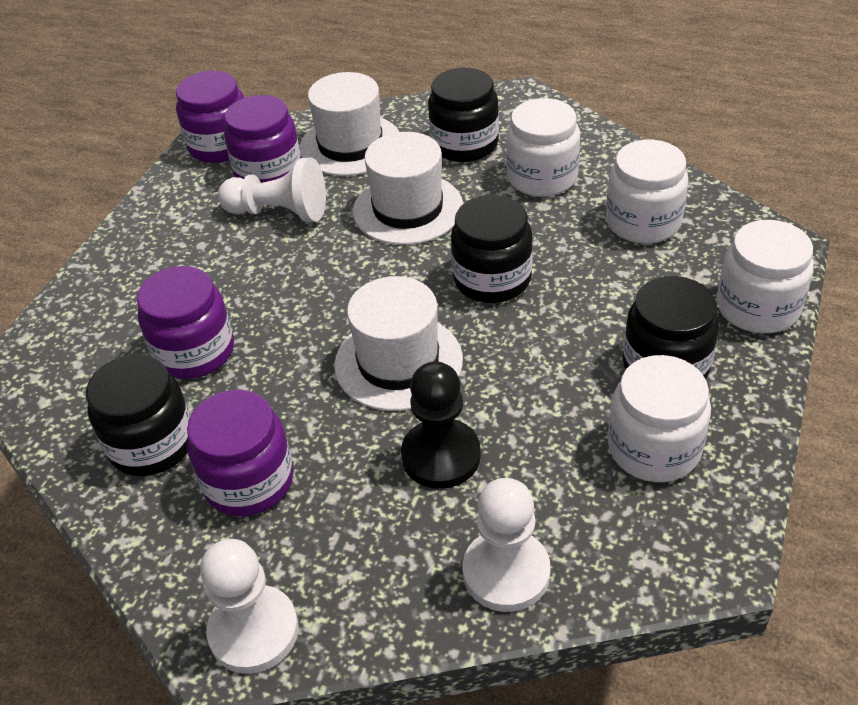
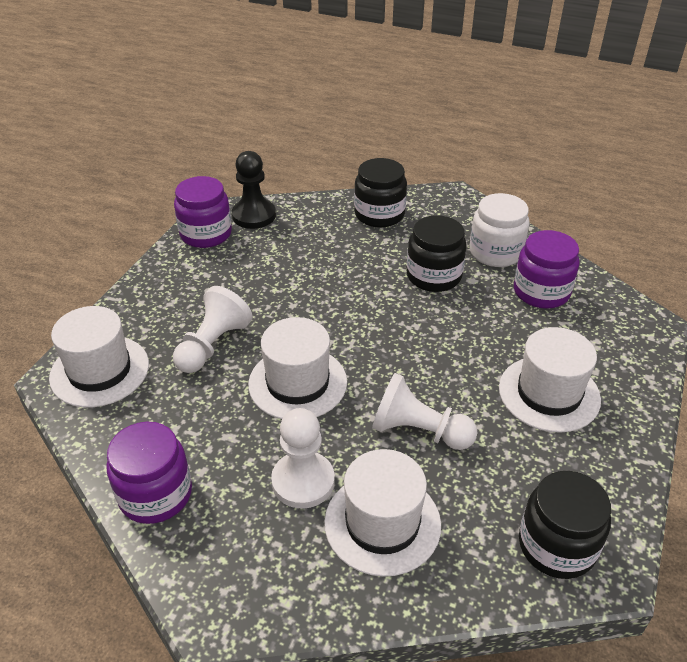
black jar: 4 -> 3
purple jar: 4 -> 3
white hat: 3 -> 4
white jar: 4 -> 1

